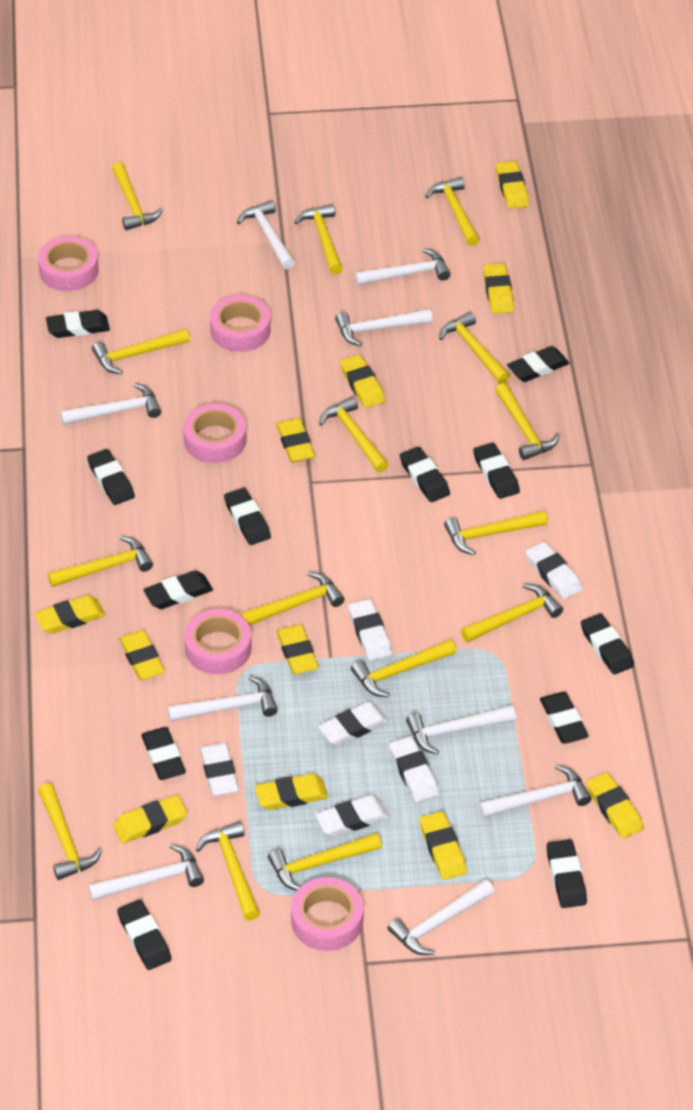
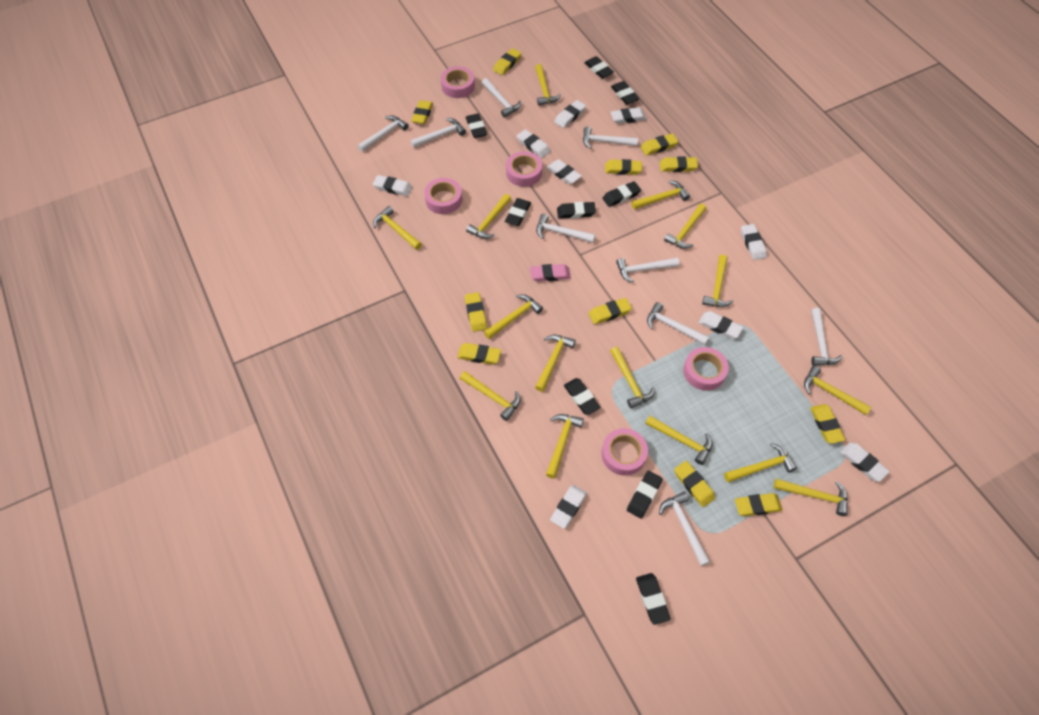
black eraser: 12 -> 9
pink eraser: 0 -> 1
white eraser: 6 -> 9

